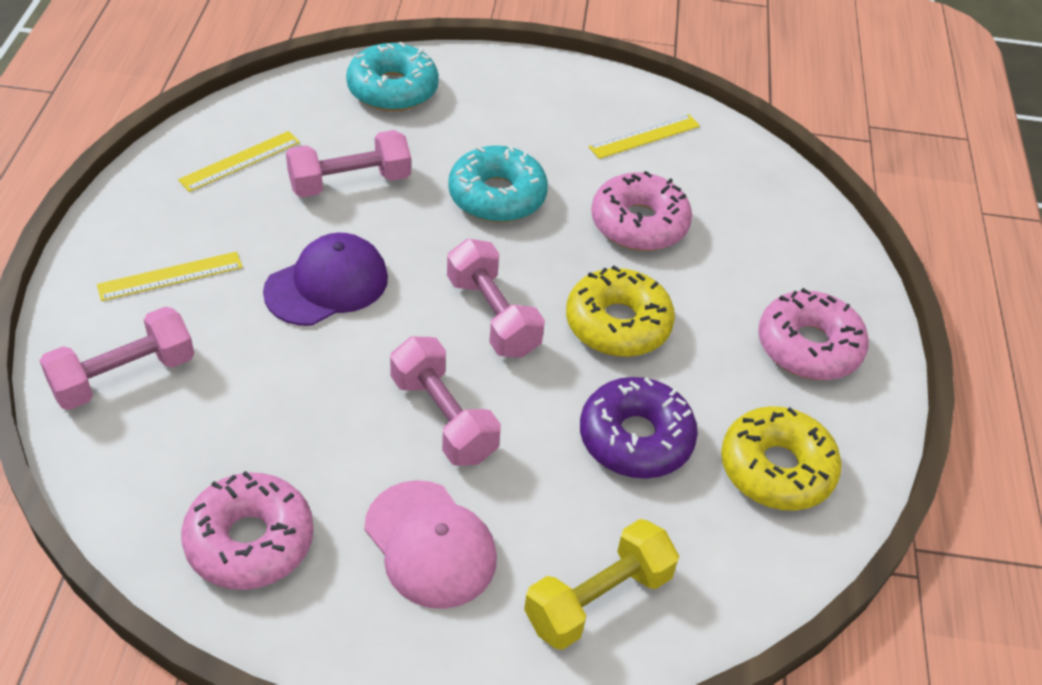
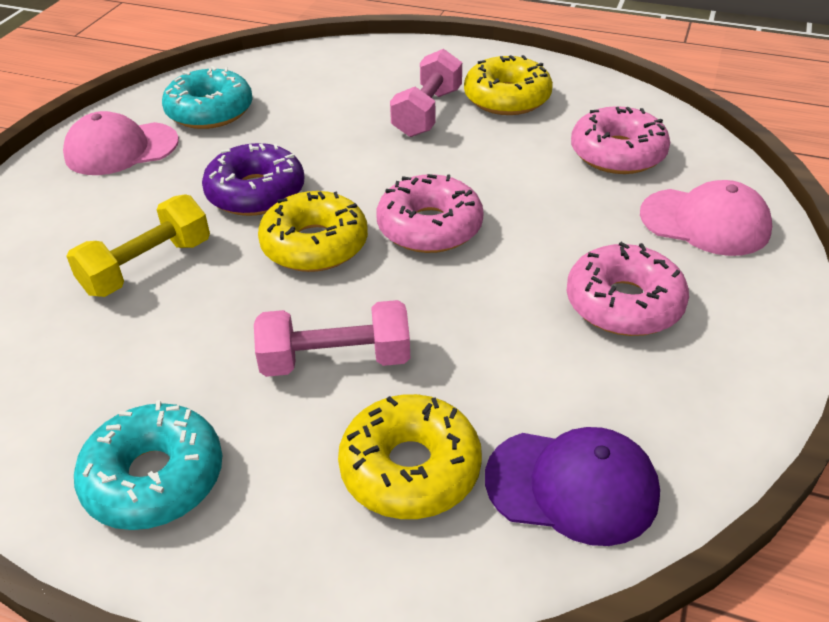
pink cap: 1 -> 2
pink dumbbell: 4 -> 2
yellow donut: 2 -> 3
yellow ruler: 3 -> 0

